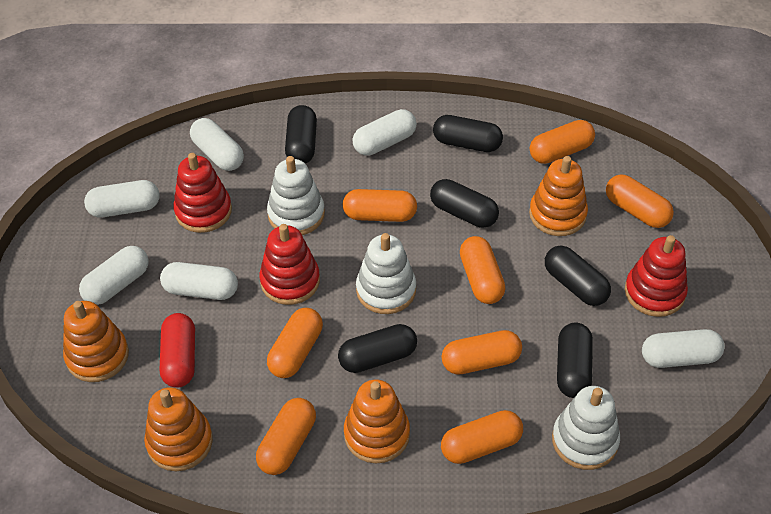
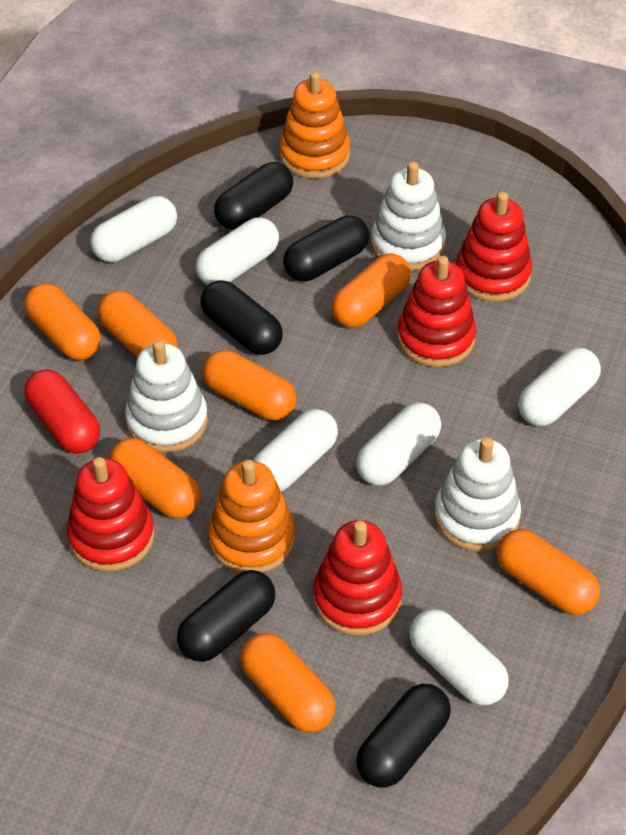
black capsule: 6 -> 5
orange capsule: 8 -> 7
orange stacking toy: 4 -> 2
red stacking toy: 3 -> 4

